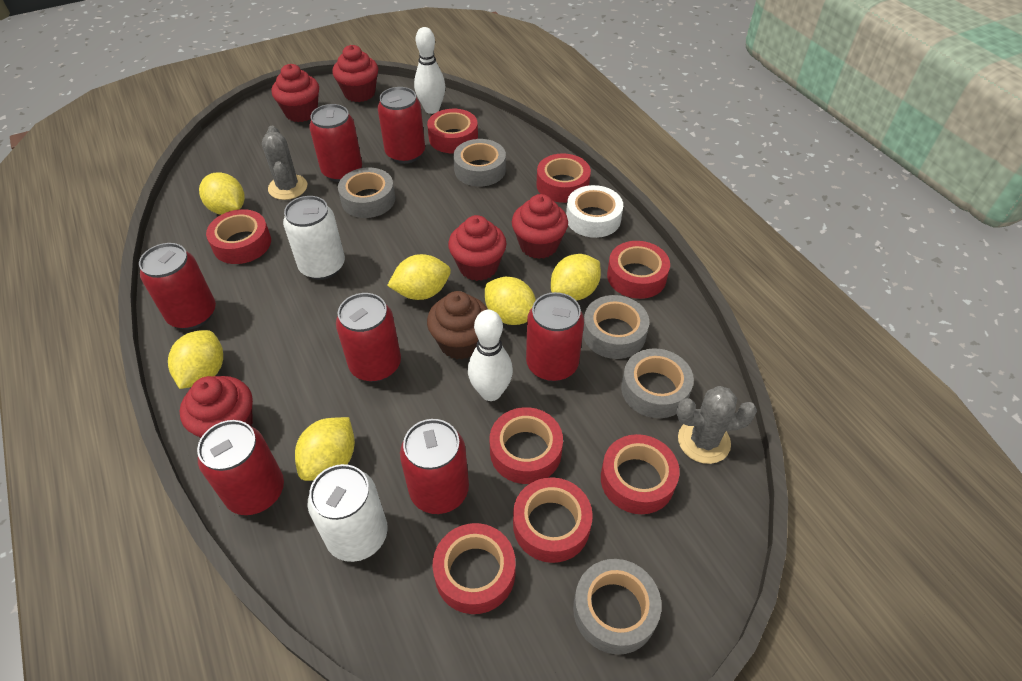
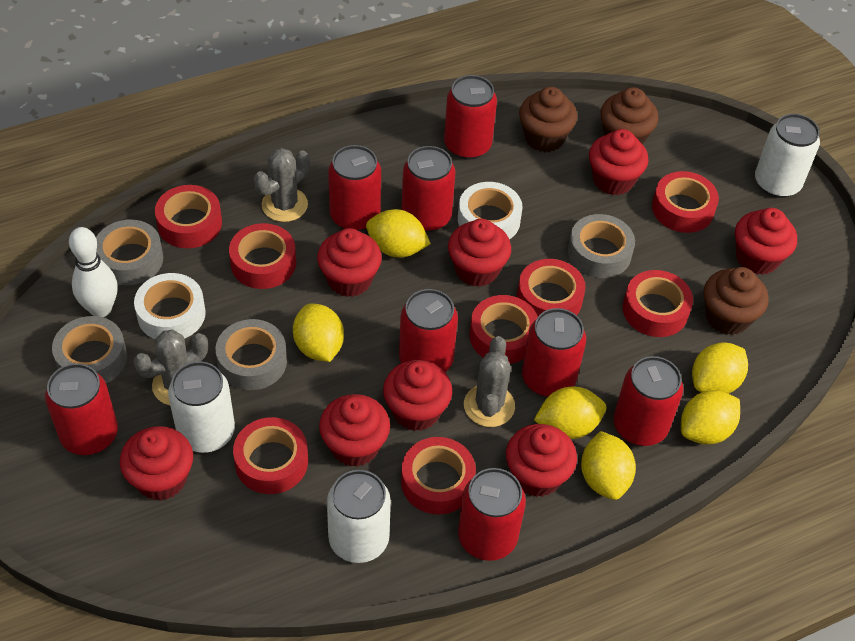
brown cupcake: 1 -> 3
grey cactus: 2 -> 3
grey tape: 5 -> 4
red can: 7 -> 8
red cupcake: 5 -> 8
white bowling pin: 2 -> 1
white can: 2 -> 3
white tape: 1 -> 2

